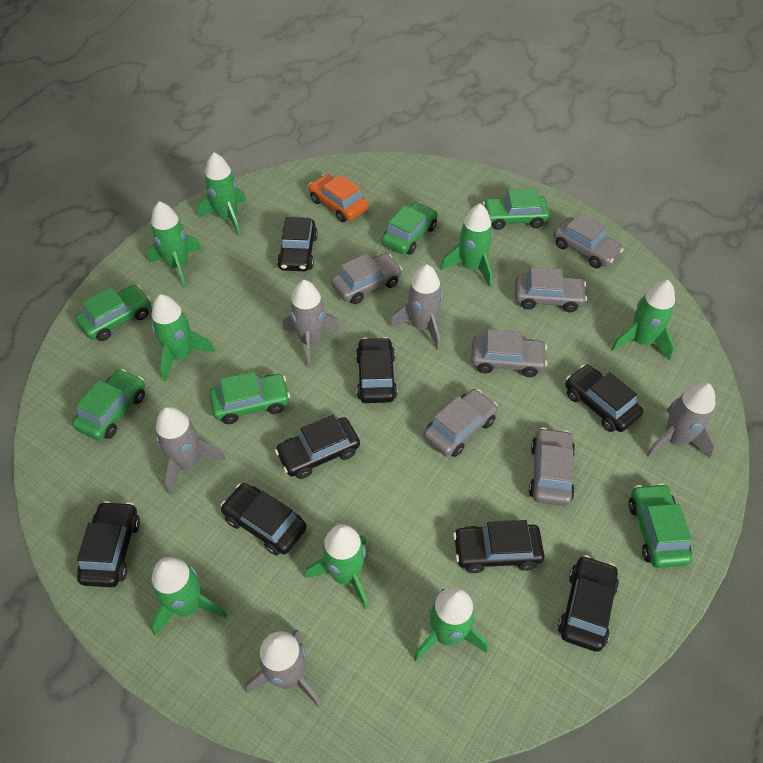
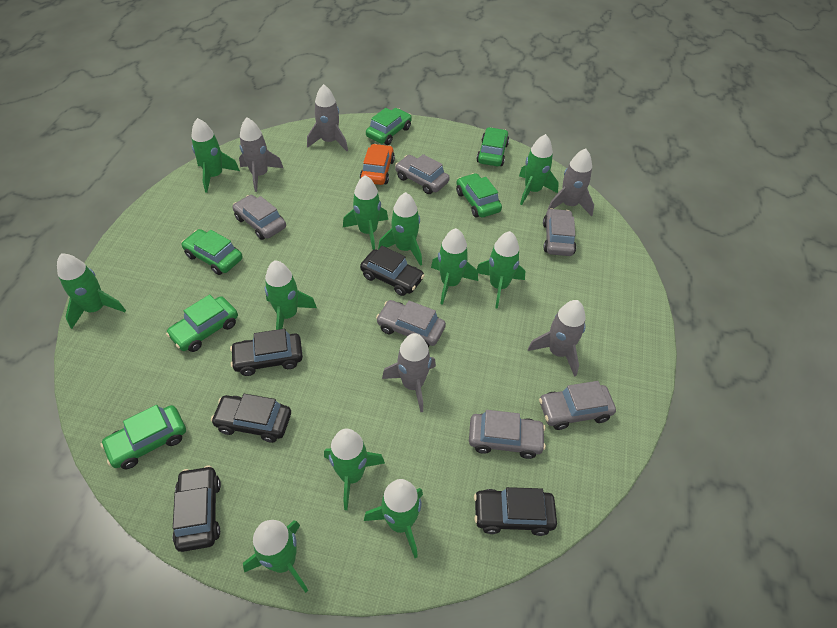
black car: 8 -> 5
green rocket: 8 -> 11

